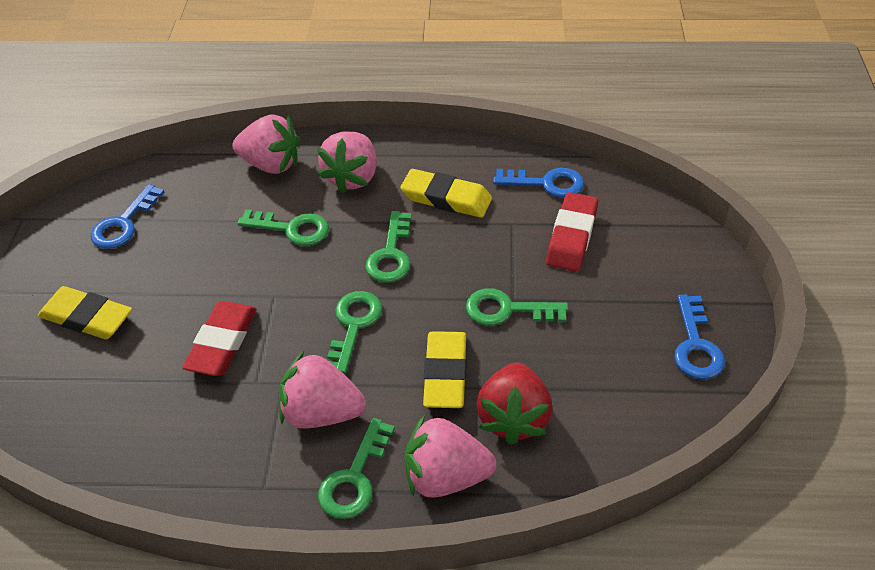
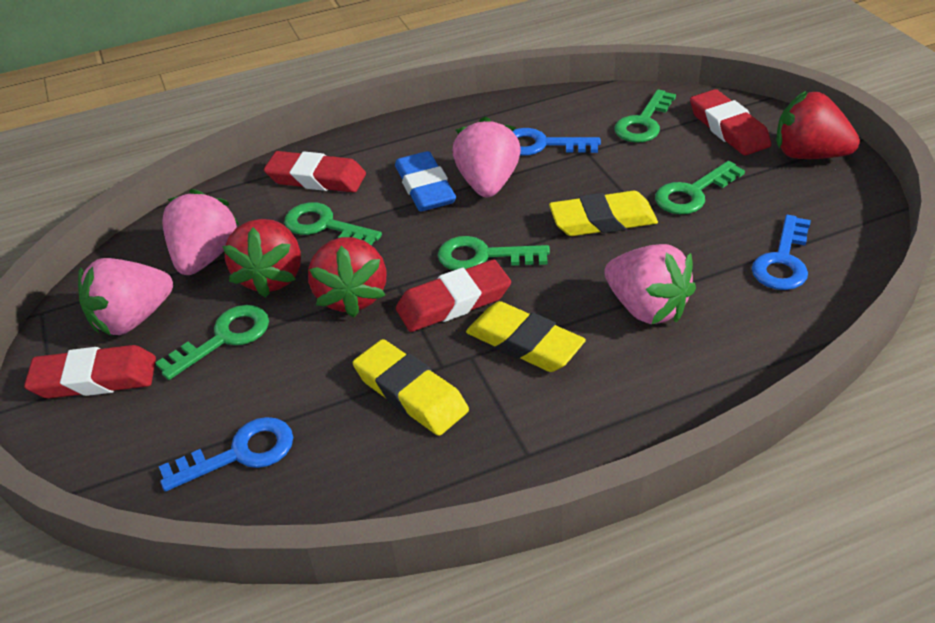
blue eraser: 0 -> 1
red eraser: 2 -> 4
red strawberry: 1 -> 3

